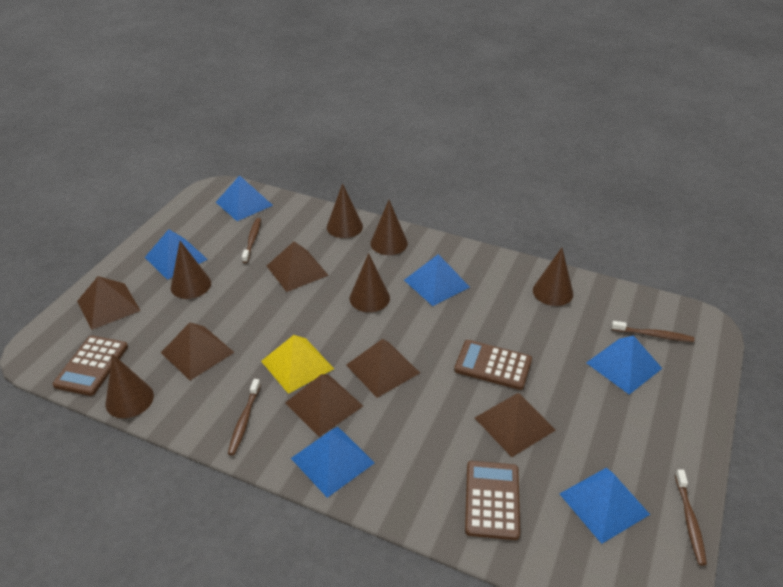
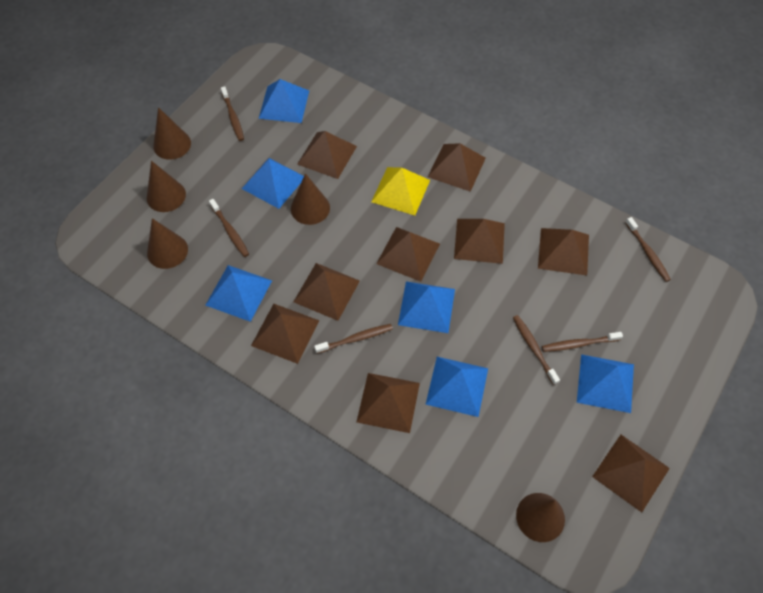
brown calculator: 3 -> 0
brown cone: 6 -> 5
brown pyramid: 6 -> 9
brown toothbrush: 4 -> 6

